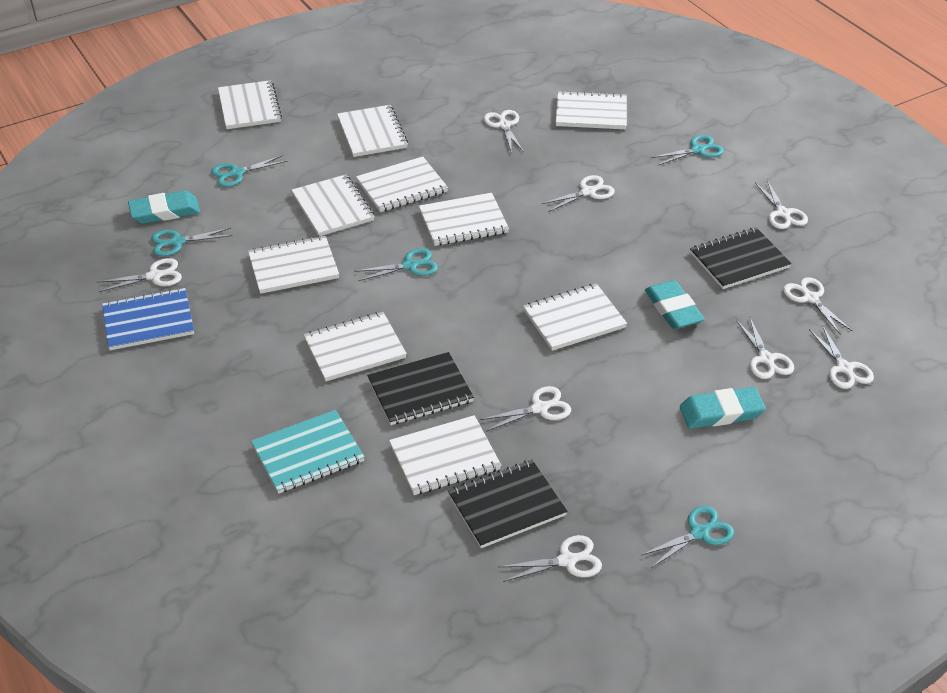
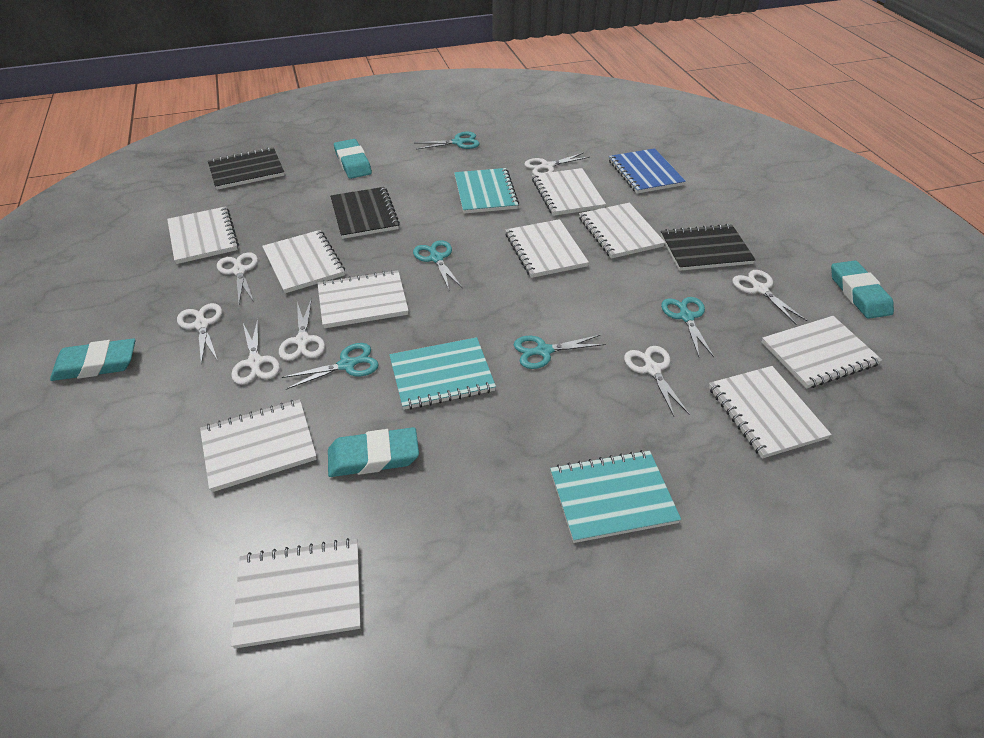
turquoise eraser: 3 -> 4
turquoise notebook: 1 -> 3
white scissors: 9 -> 7

